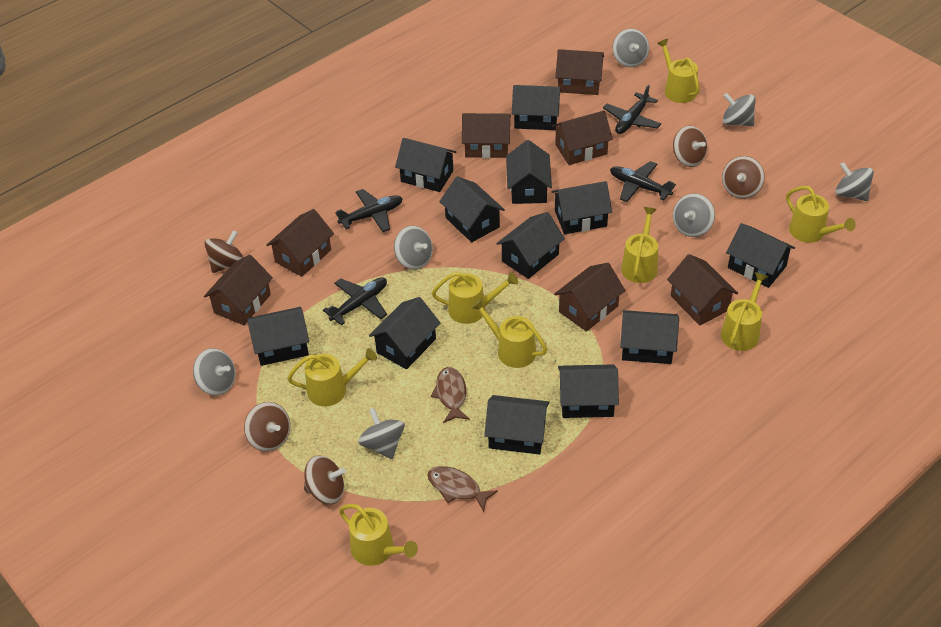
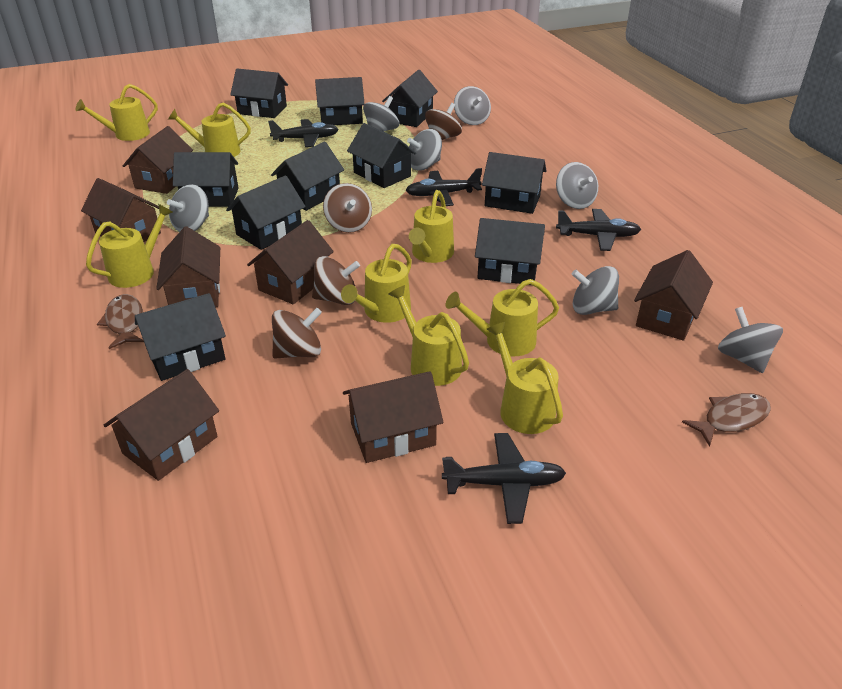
black house: 12 -> 10
brown spinning top: 5 -> 4

